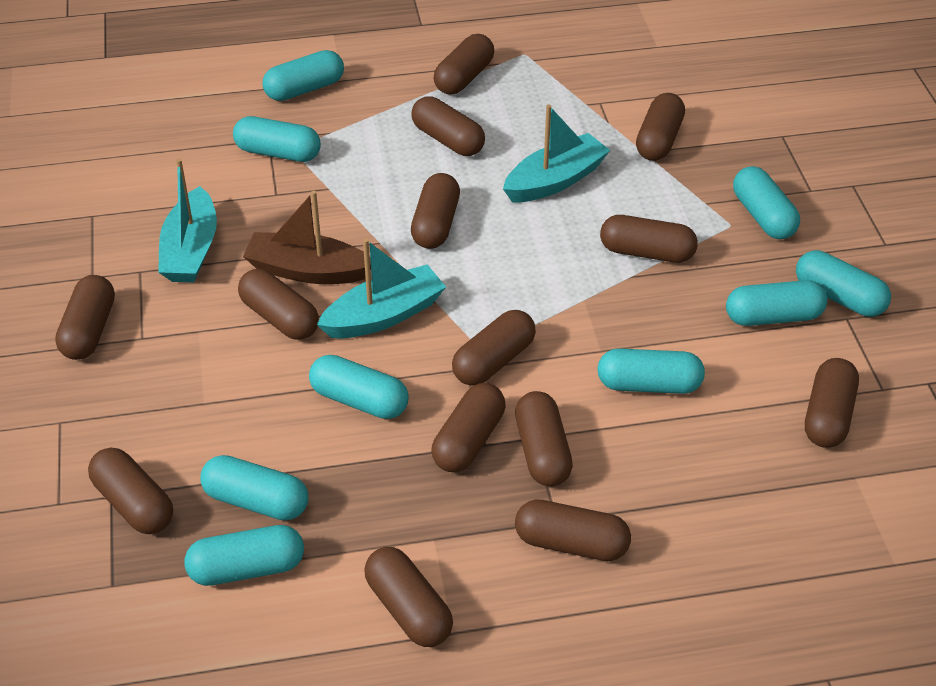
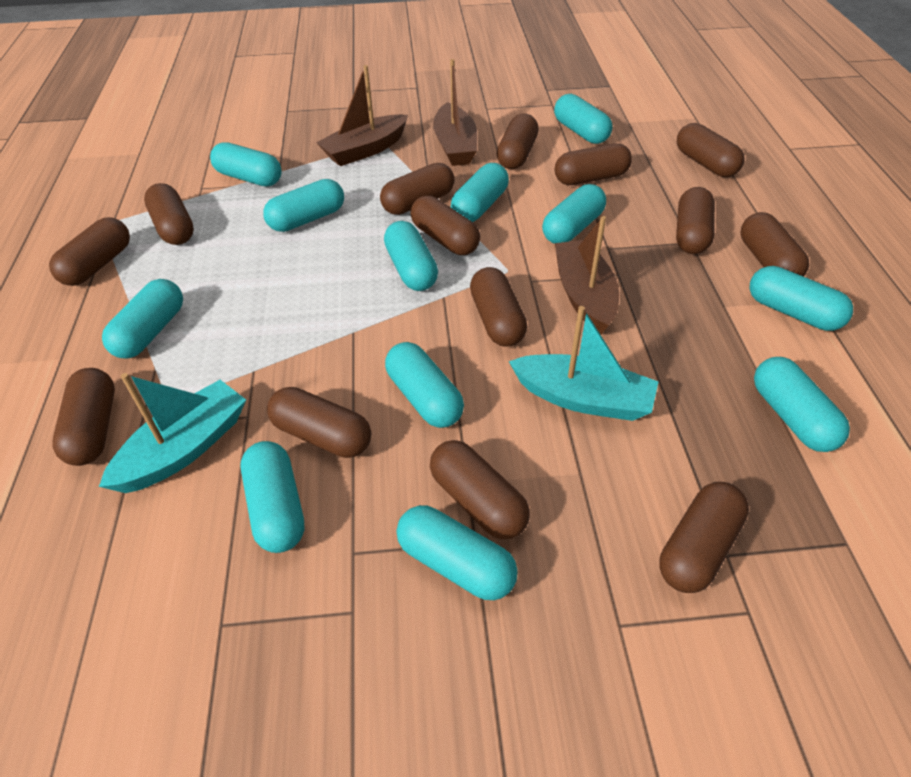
brown boat: 1 -> 3
turquoise boat: 3 -> 2
turquoise capsule: 9 -> 12

